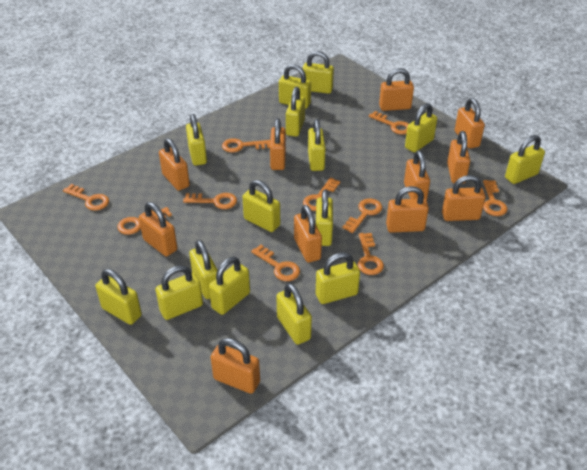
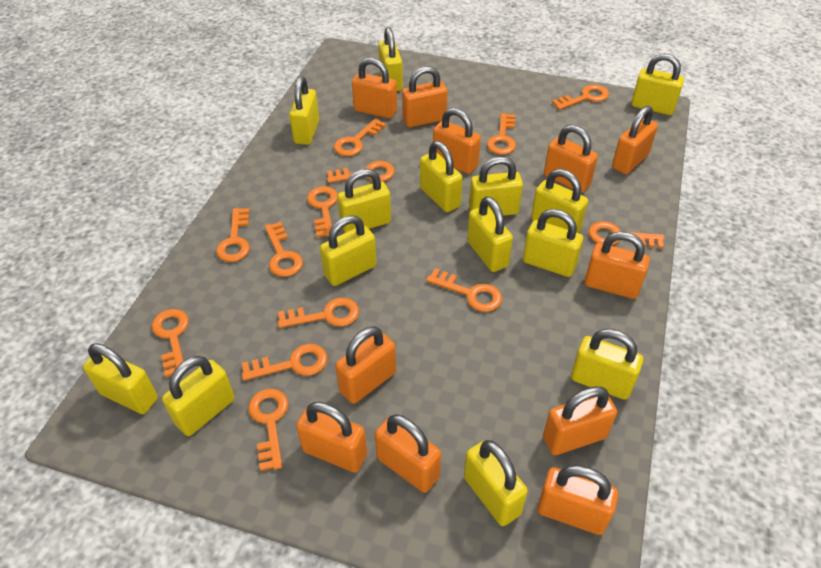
orange key: 10 -> 13
yellow padlock: 15 -> 14

